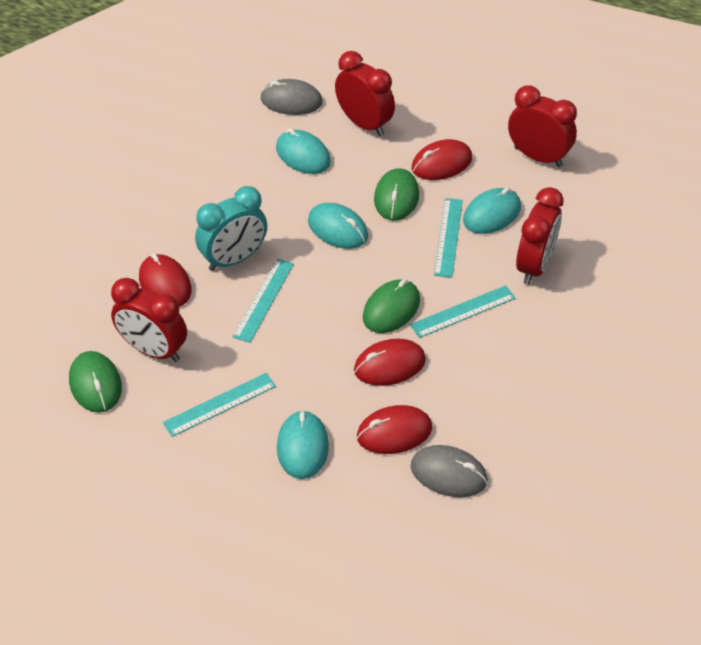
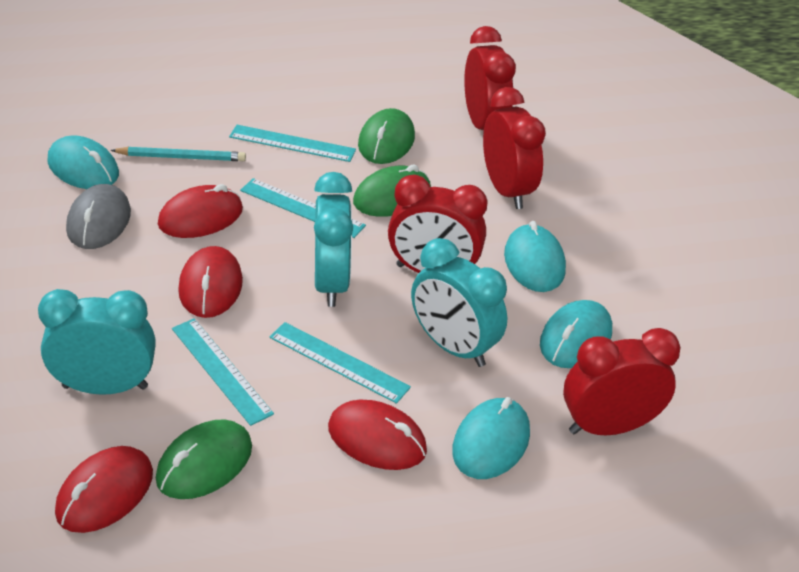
grey mouse: 2 -> 1
turquoise clock: 1 -> 3
turquoise pencil: 0 -> 1

